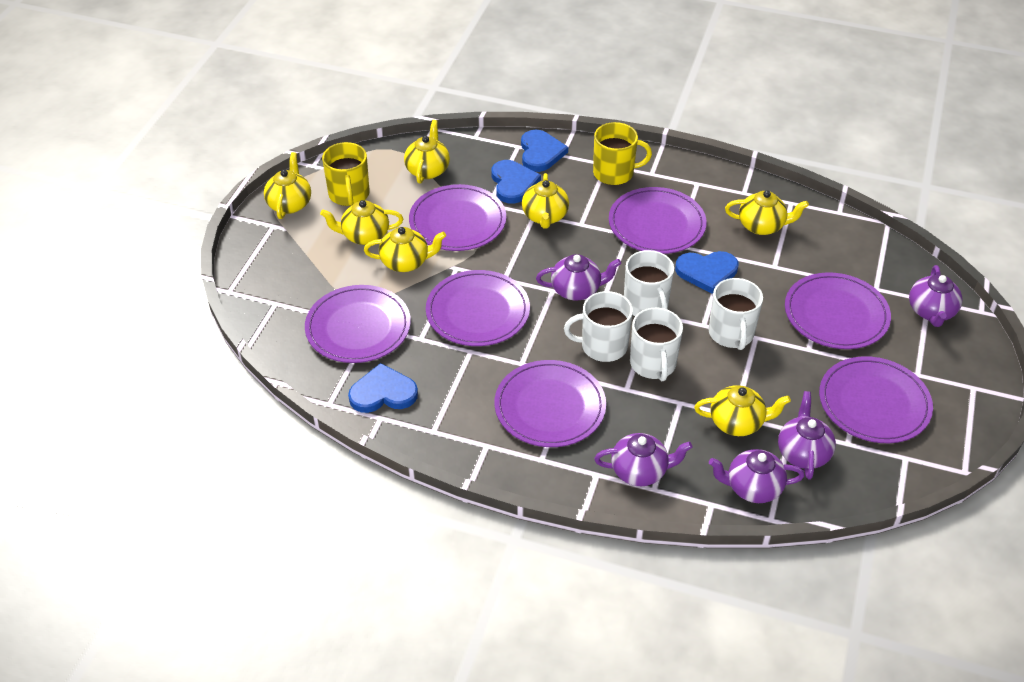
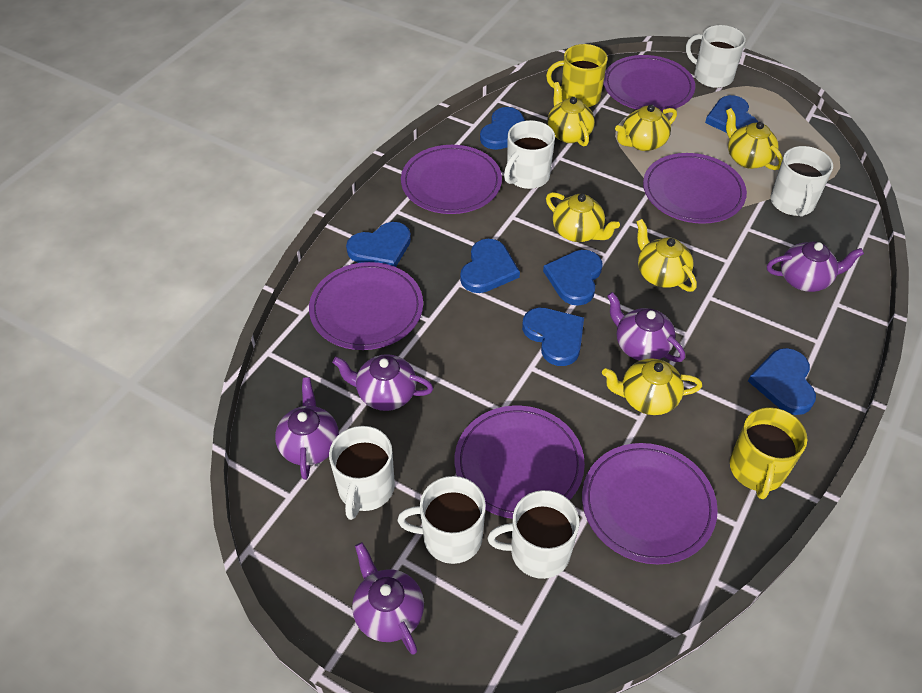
blue heart: 4 -> 7
purple plate: 7 -> 6
white mug: 4 -> 6
yellow teapot: 7 -> 6

